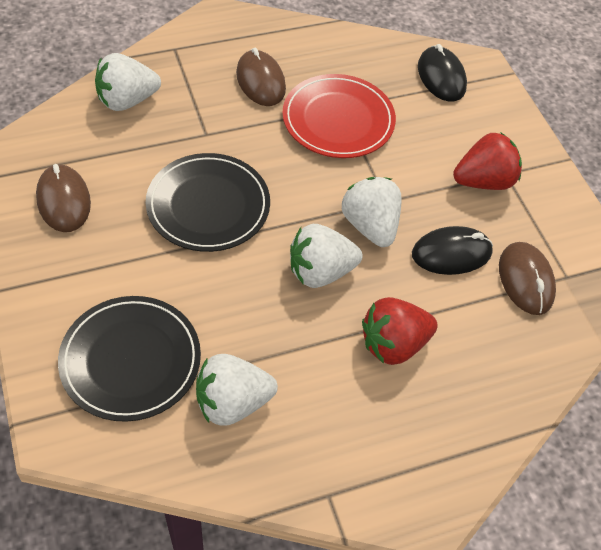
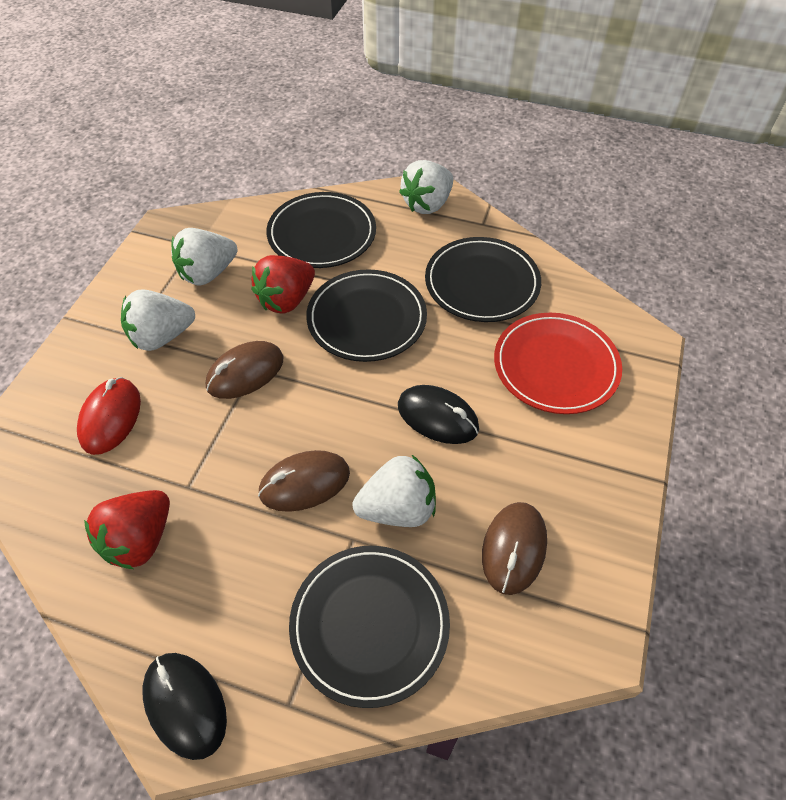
black plate: 2 -> 4
red mouse: 0 -> 1

